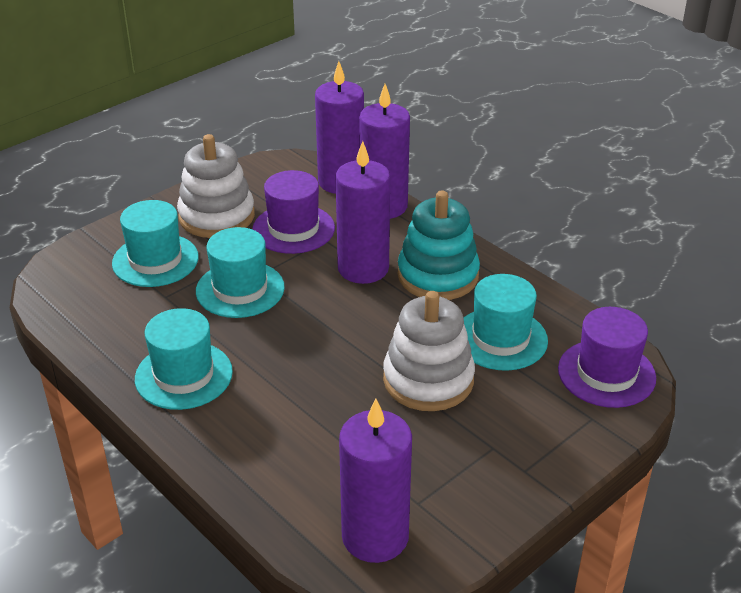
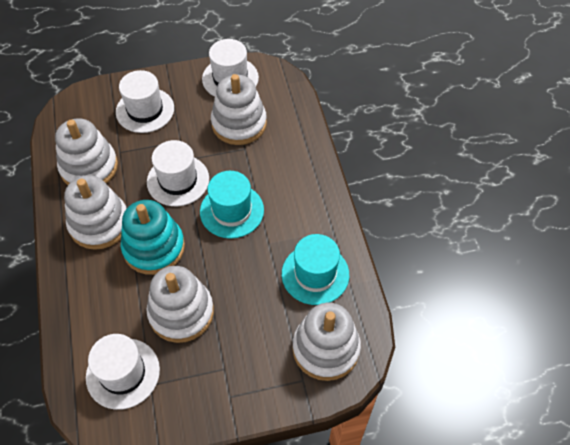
purple candle: 4 -> 0
purple hat: 2 -> 0
turquoise hat: 4 -> 2
white hat: 0 -> 4
white stacking toy: 2 -> 5

